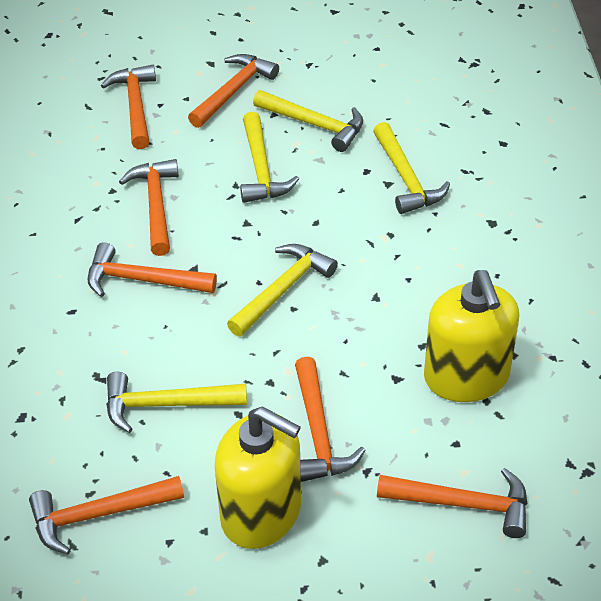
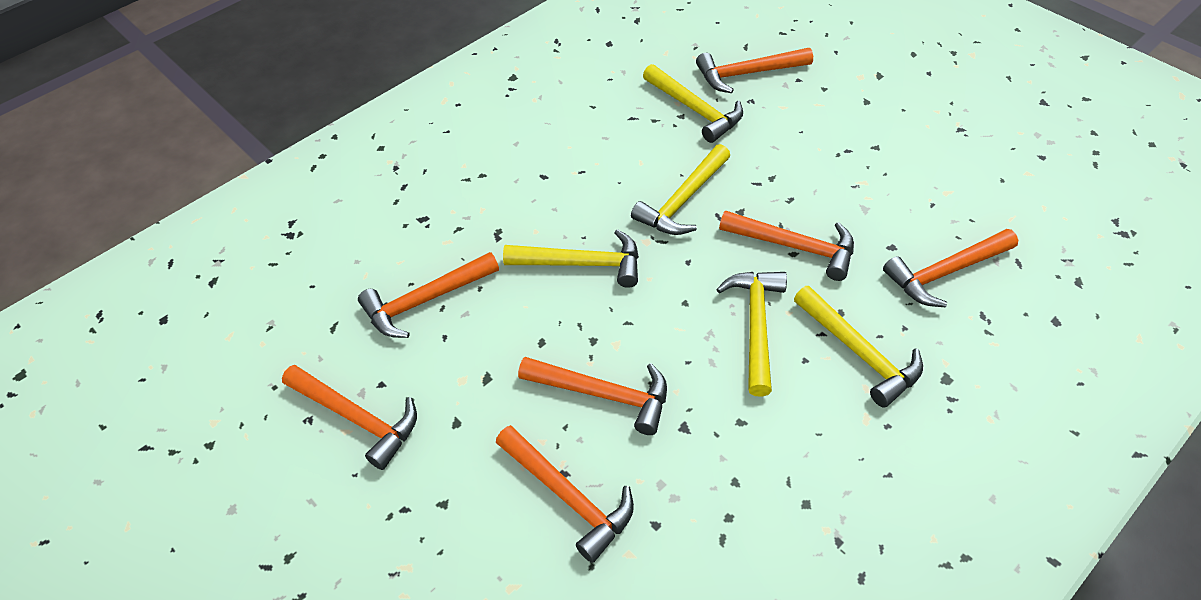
yellow soap dispenser: 2 -> 0

